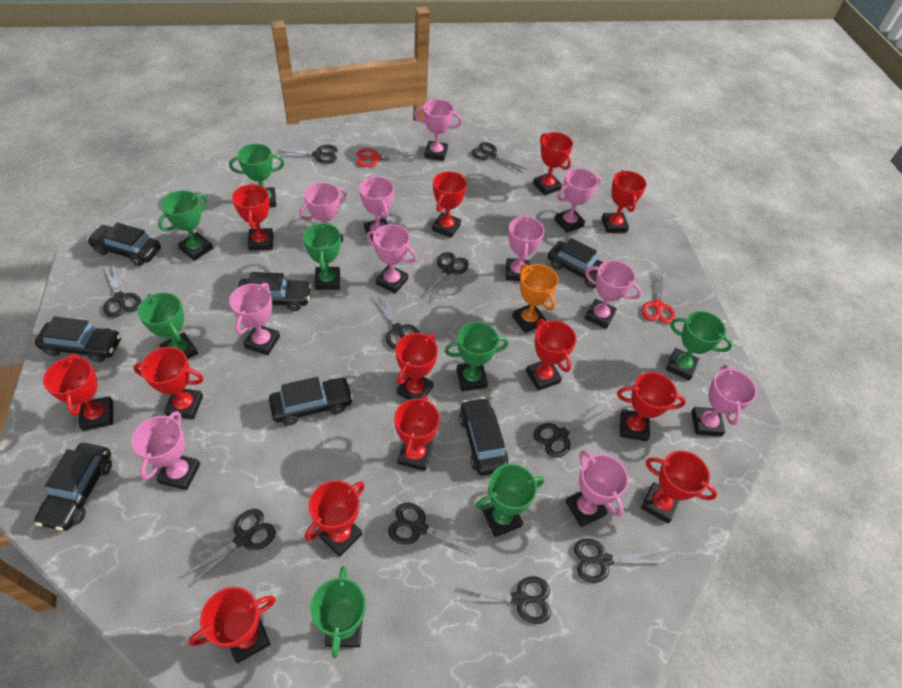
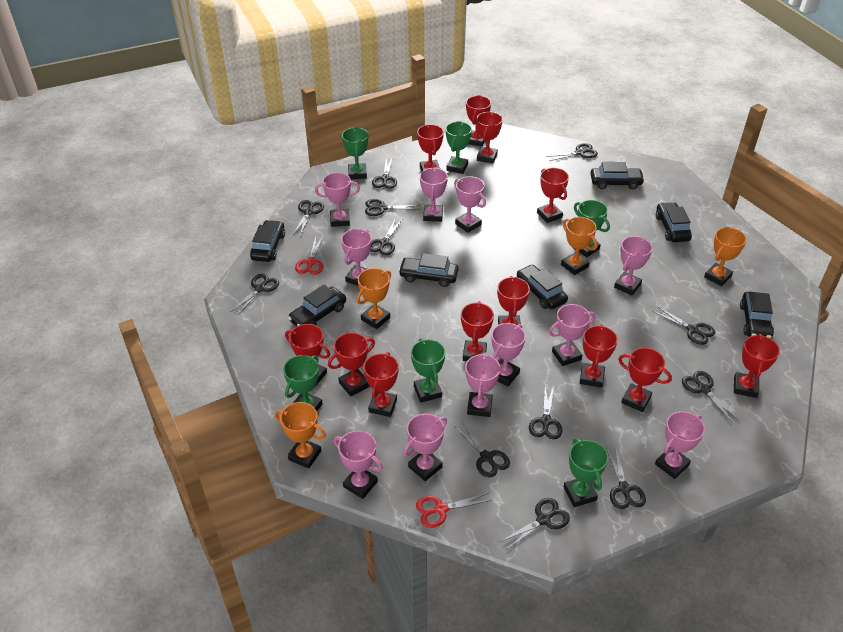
black scissors: 10 -> 12
green trophy: 8 -> 6
orange trophy: 1 -> 4
red trophy: 13 -> 12

